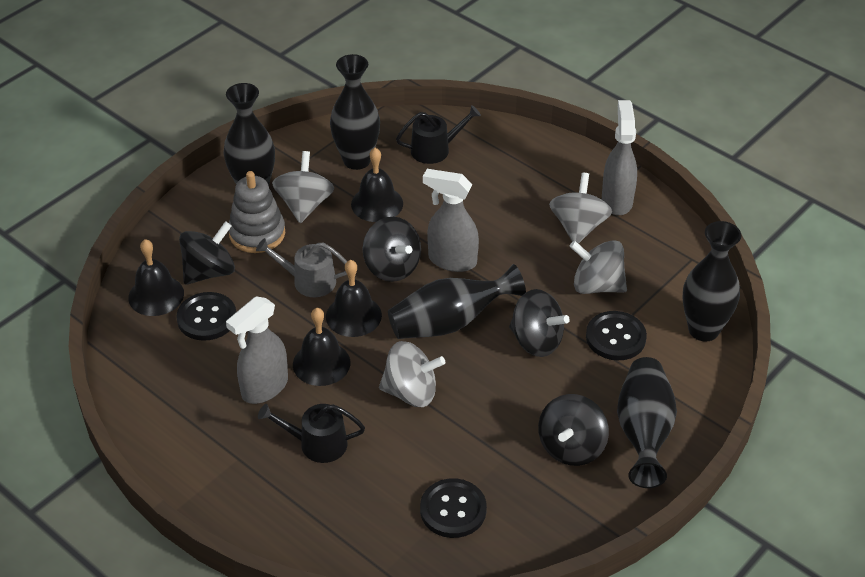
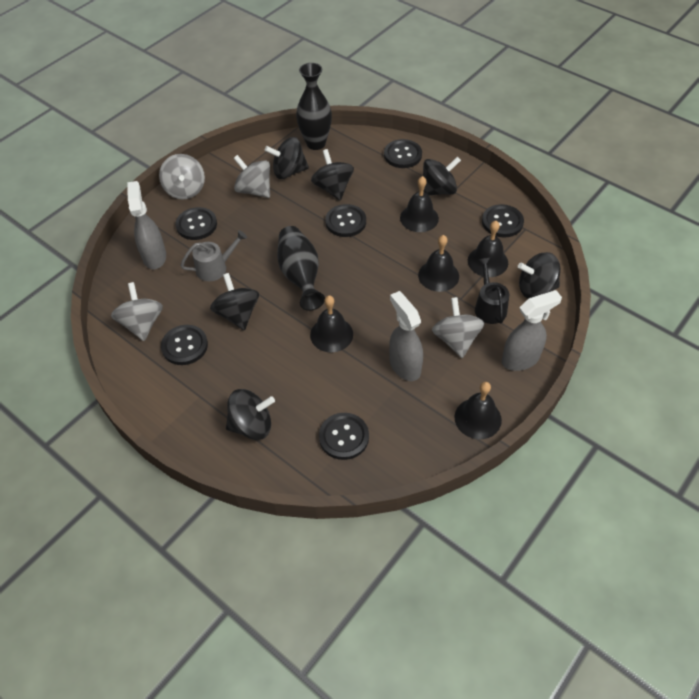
black bell: 4 -> 5
black button: 3 -> 6
black spinning top: 4 -> 6
black vase: 5 -> 2
black watering can: 2 -> 1
grey stacking toy: 1 -> 0

